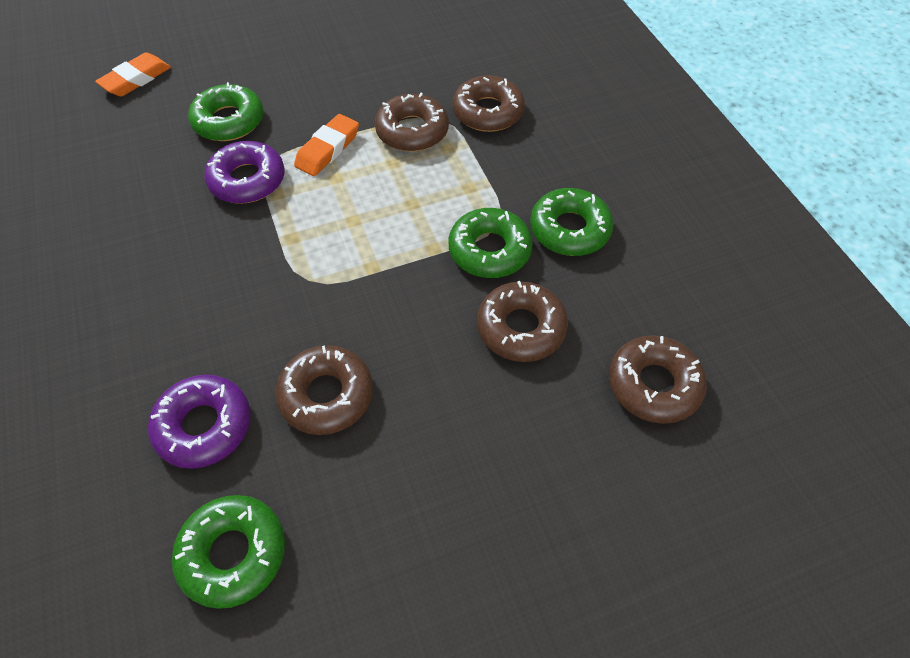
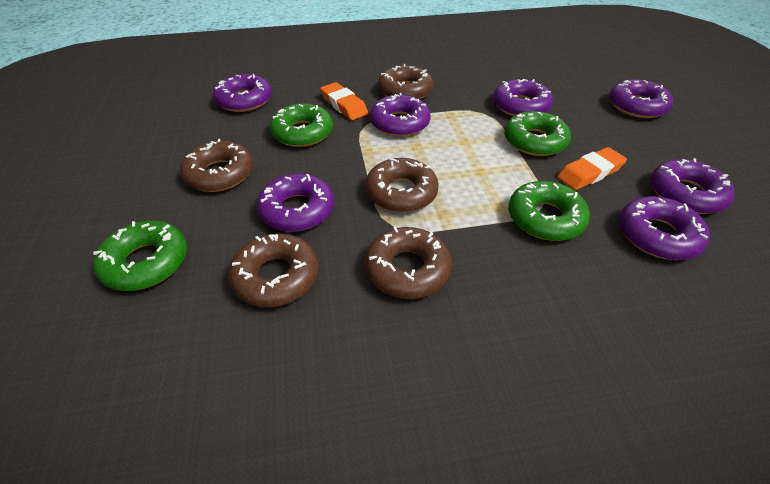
purple donut: 2 -> 7

